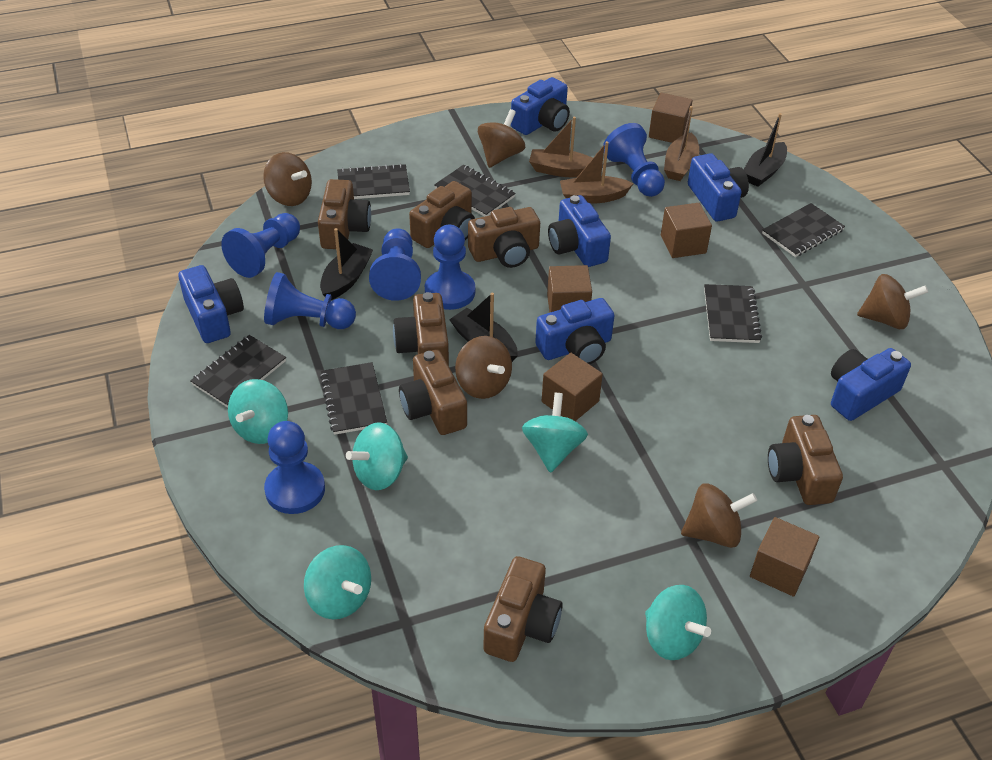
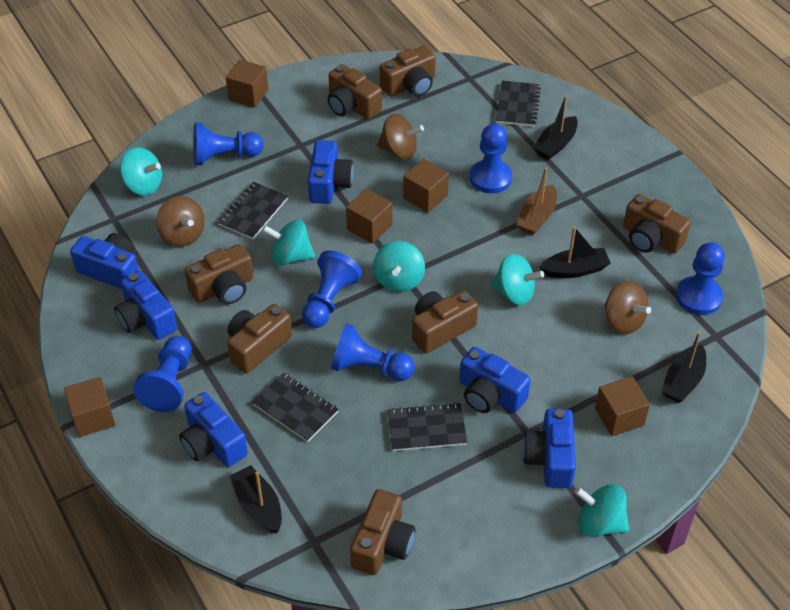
black boat: 3 -> 4
black notebook: 6 -> 4
brown boat: 3 -> 1
brown spinning top: 5 -> 3

